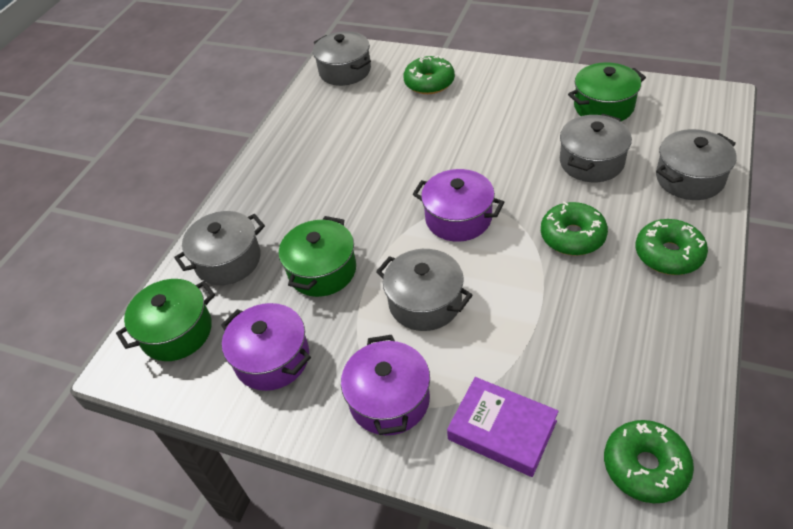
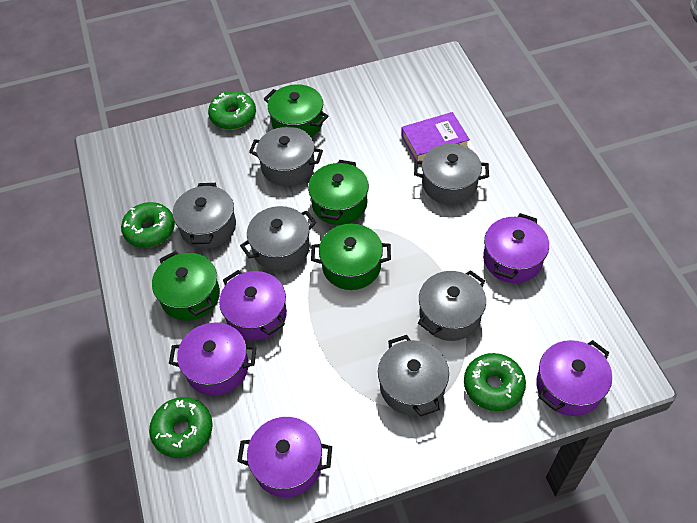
green pot: 3 -> 4
grey pot: 5 -> 6
purple pot: 3 -> 5

